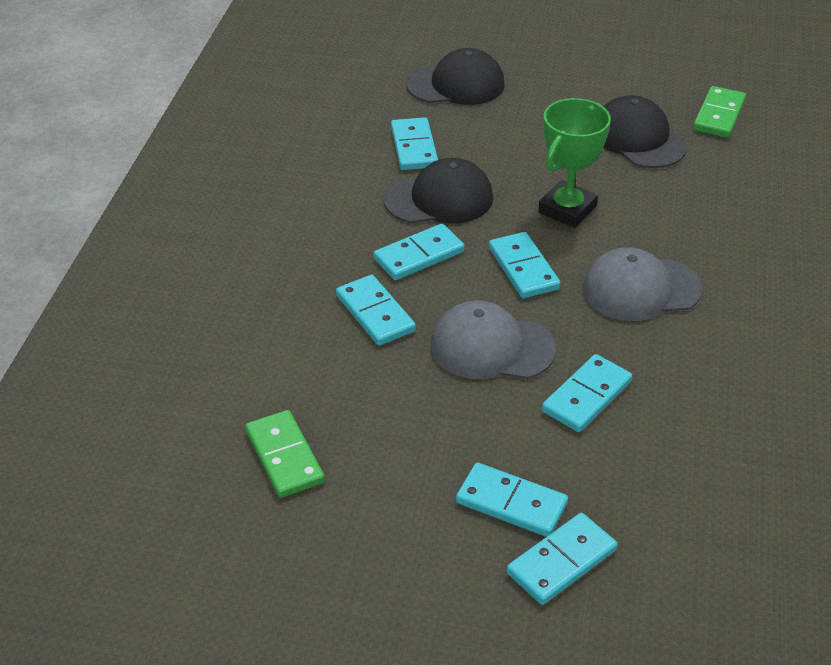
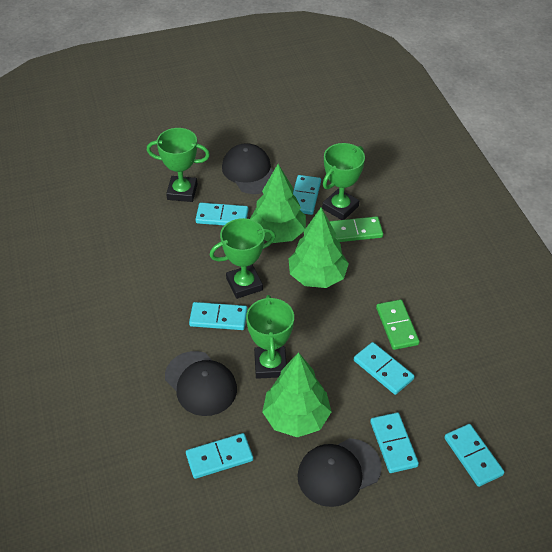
green tree: 0 -> 3
green trophy: 1 -> 4
grey cap: 2 -> 0

